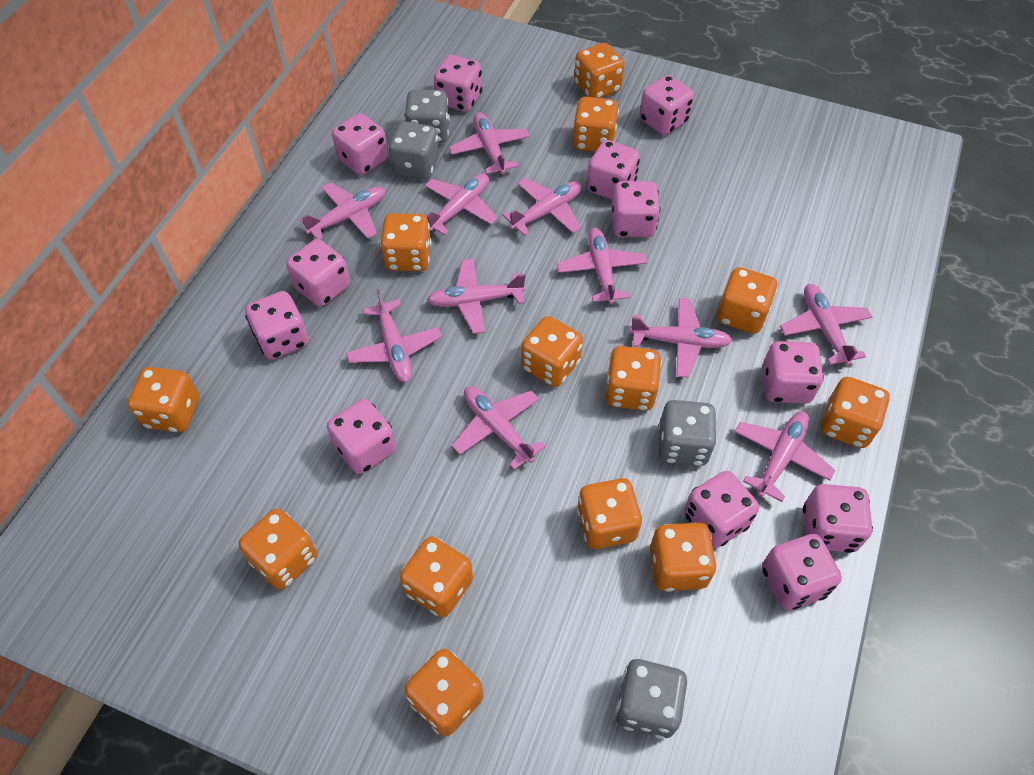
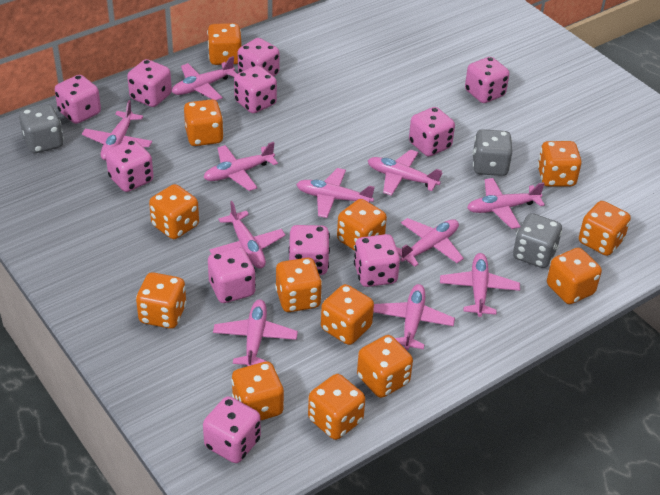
grey dice: 4 -> 3
pink dice: 12 -> 11

